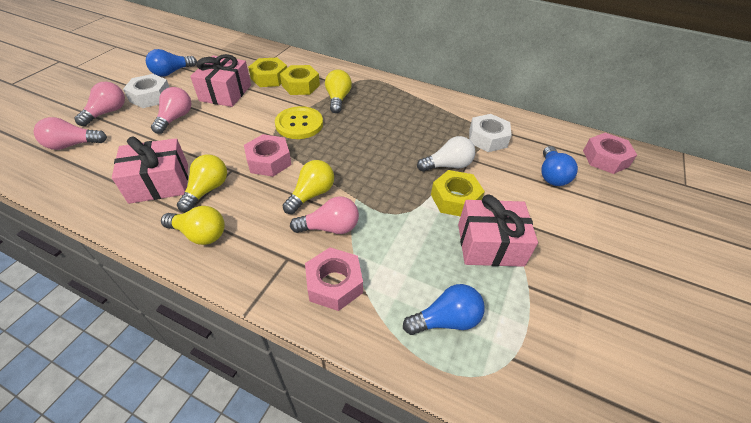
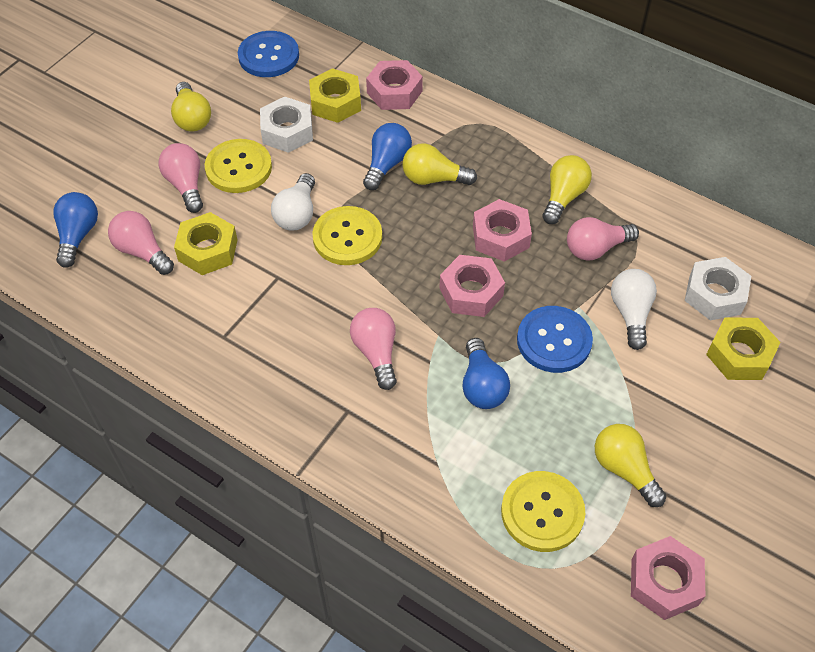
blue button: 0 -> 2
pink gift: 3 -> 0
pink nut: 3 -> 4
white light bulb: 1 -> 2
yellow button: 1 -> 3

